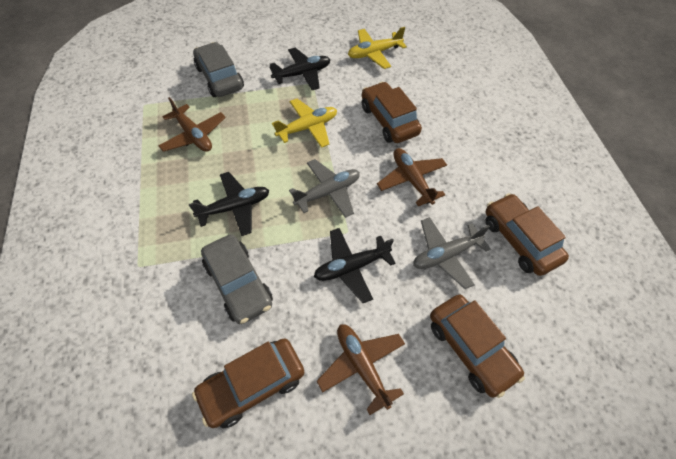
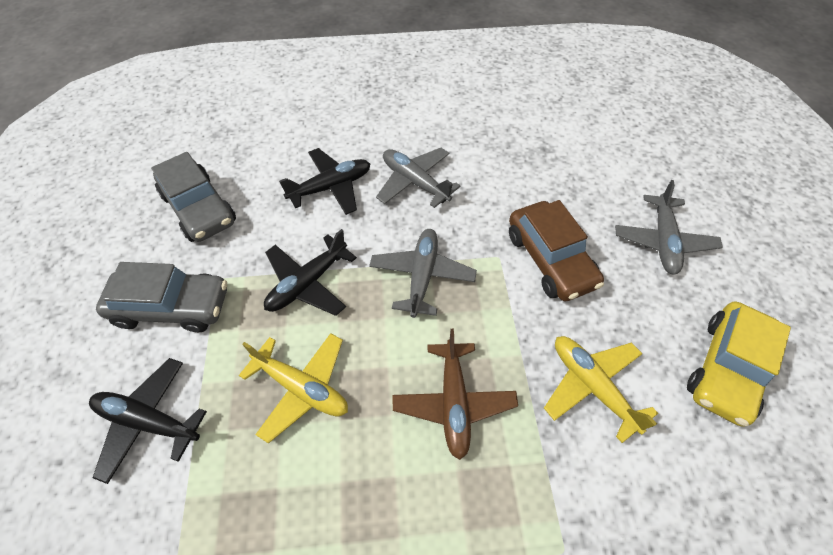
brown car: 4 -> 1
brown plane: 3 -> 1
grey plane: 2 -> 3
yellow car: 0 -> 1

